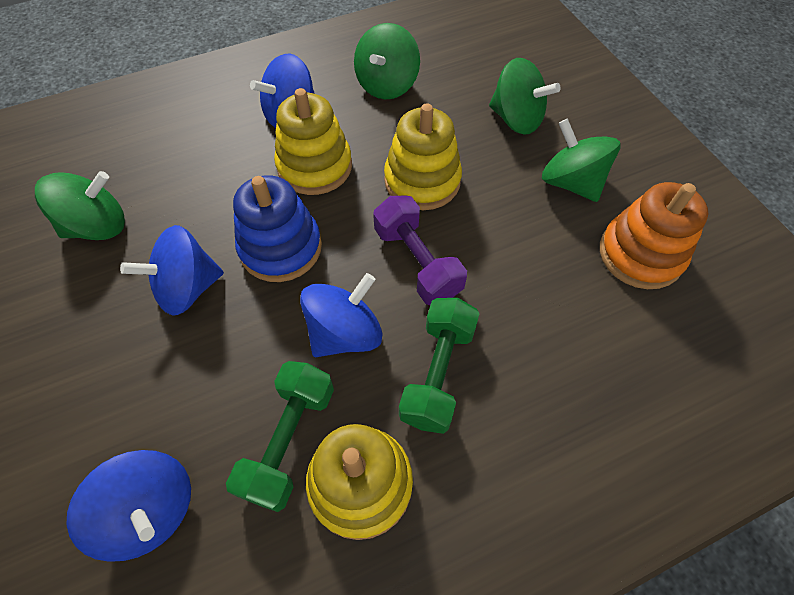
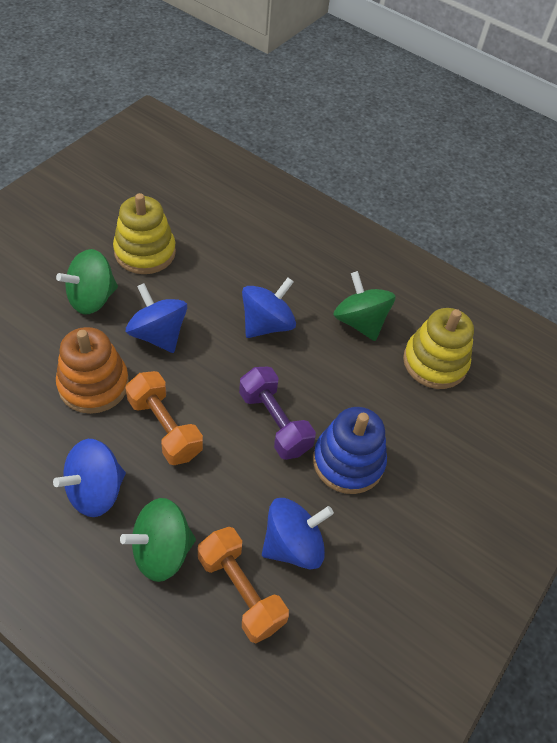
green dumbbell: 2 -> 0
green spinning top: 4 -> 3
orange dumbbell: 0 -> 2
yellow stacking toy: 3 -> 2

